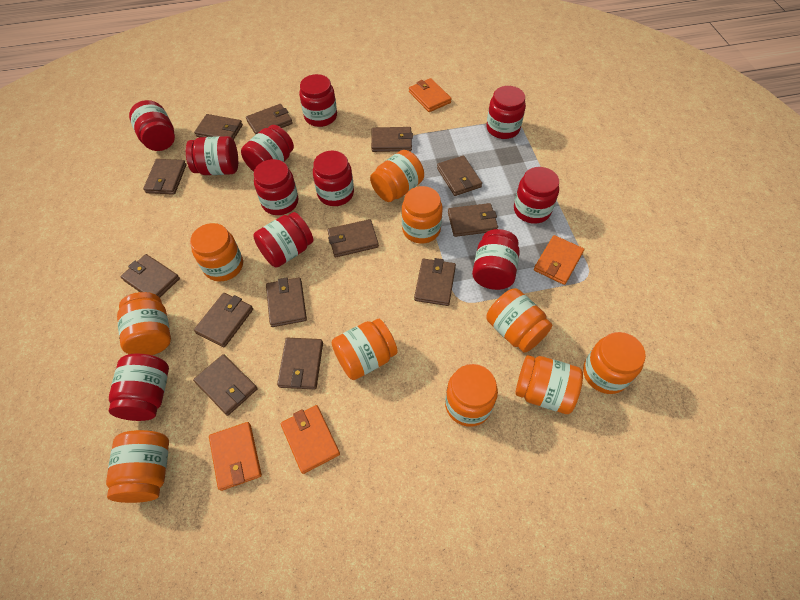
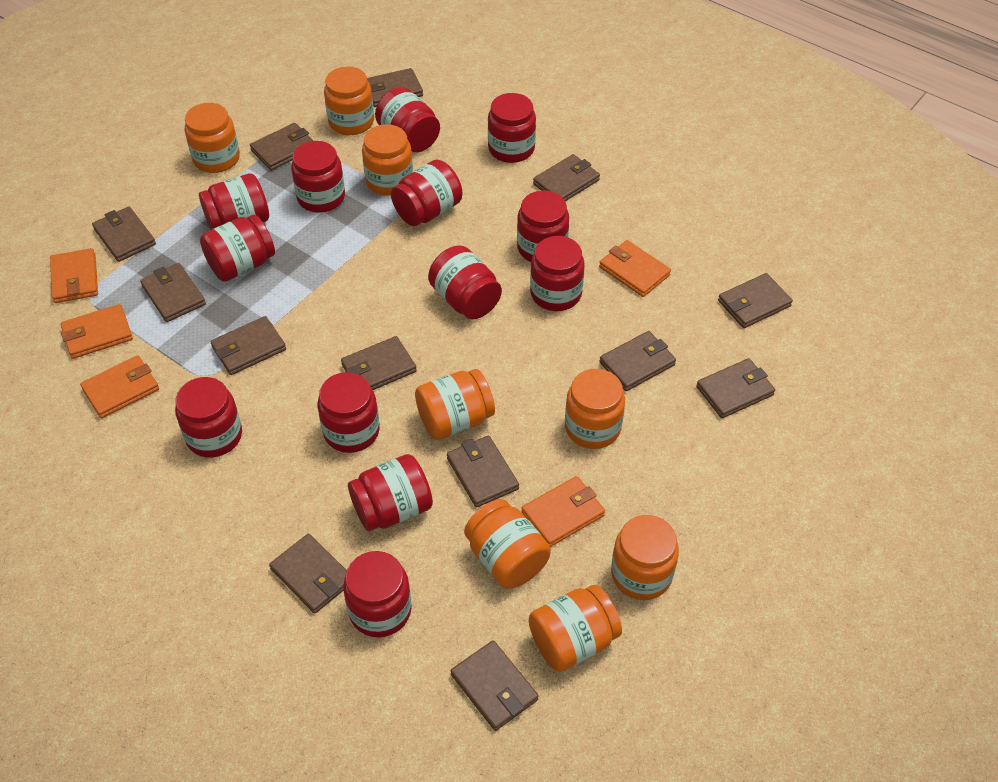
orange jar: 10 -> 8
orange wallet: 4 -> 5
red jar: 11 -> 13

